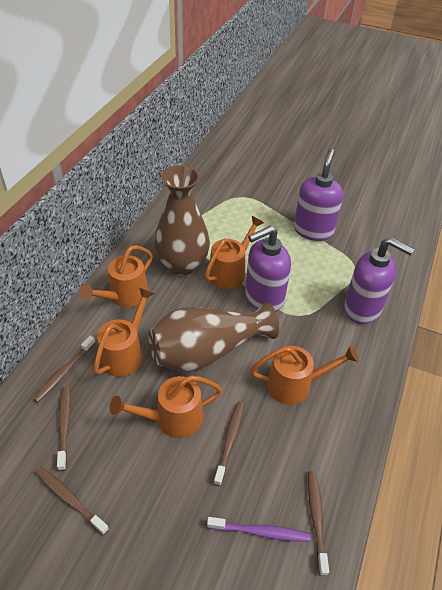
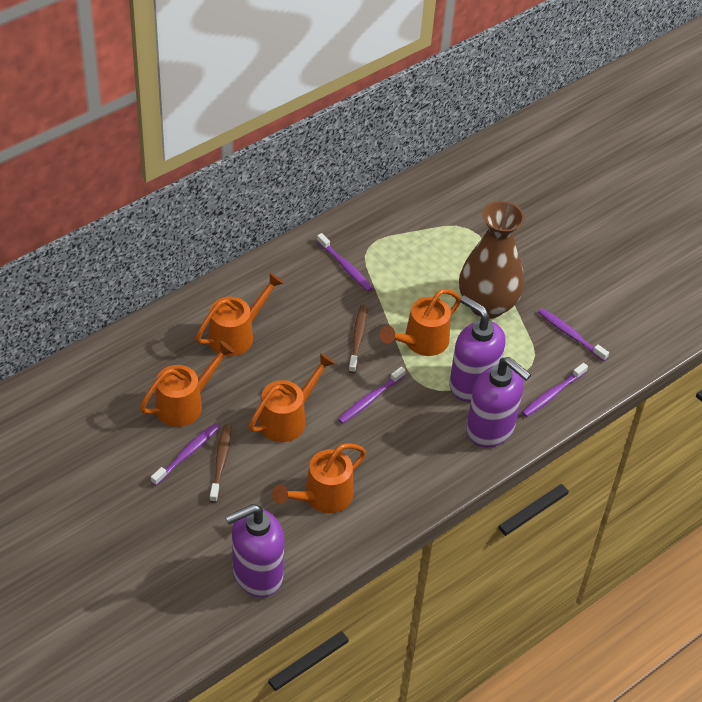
brown toothbrush: 5 -> 2
brown vase: 2 -> 1
purple toothbrush: 1 -> 5

